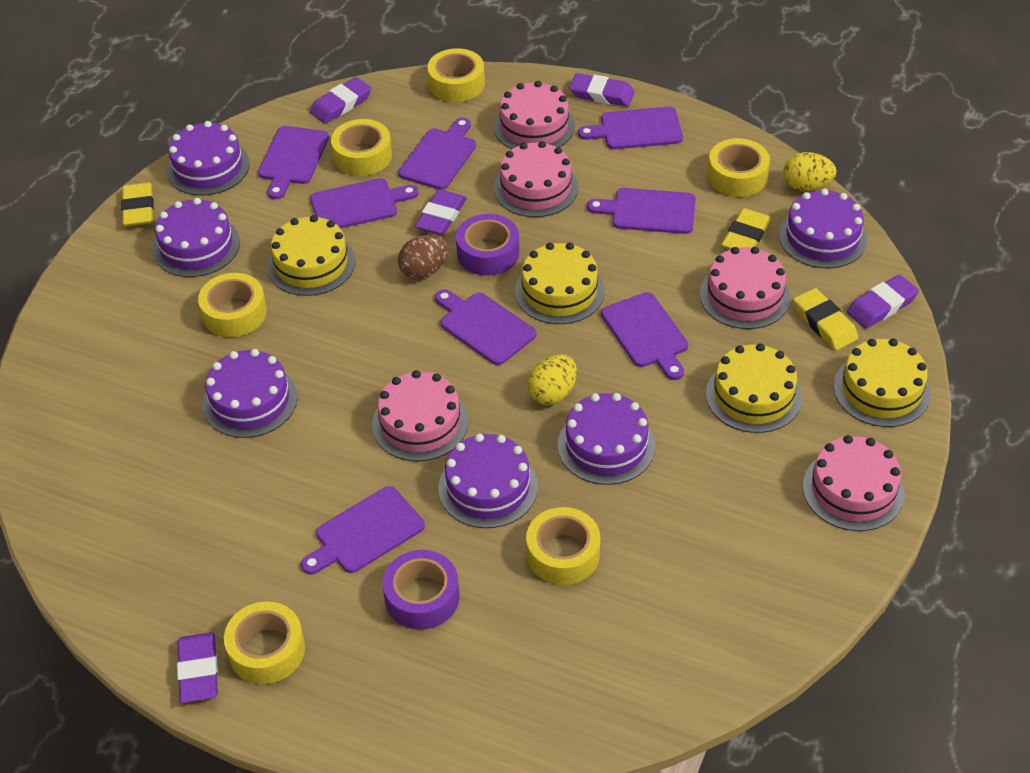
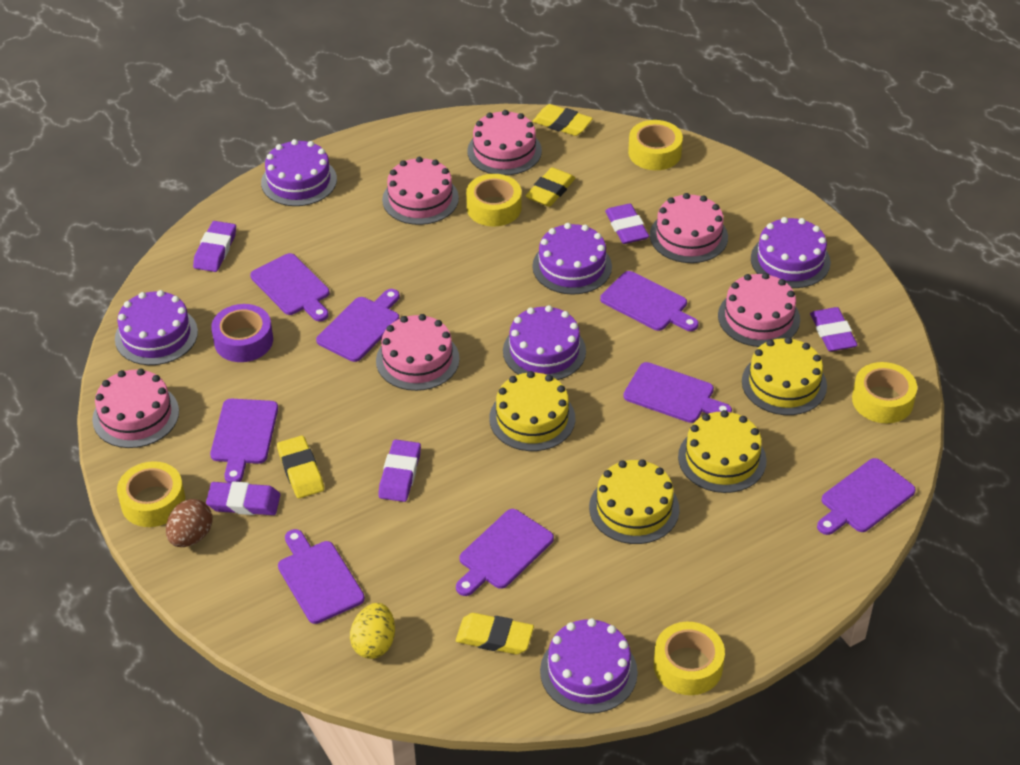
pink cake: 5 -> 6
purple tape: 2 -> 1
yellow egg: 2 -> 1
yellow eraser: 3 -> 4
yellow tape: 6 -> 5

